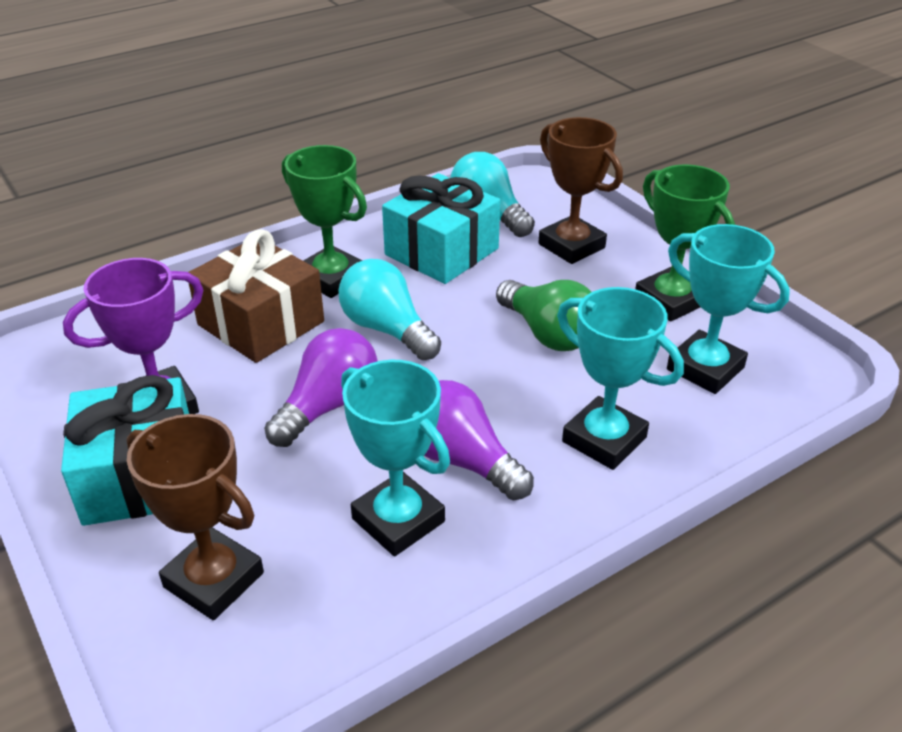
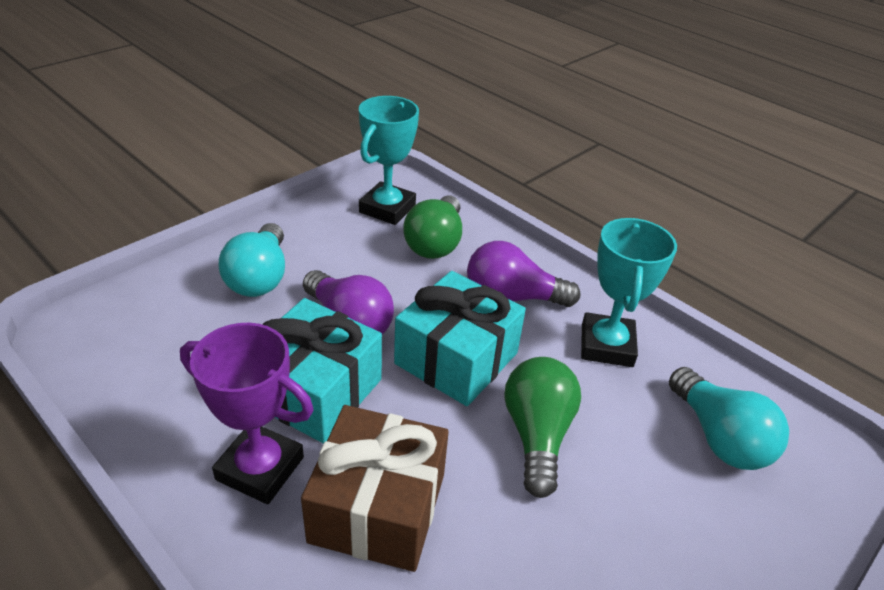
brown trophy: 2 -> 0
green light bulb: 1 -> 2
green trophy: 2 -> 0
turquoise trophy: 3 -> 2

